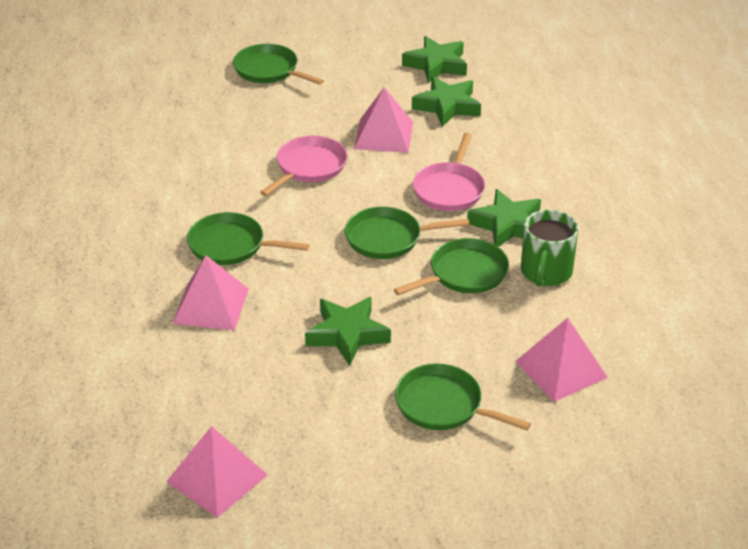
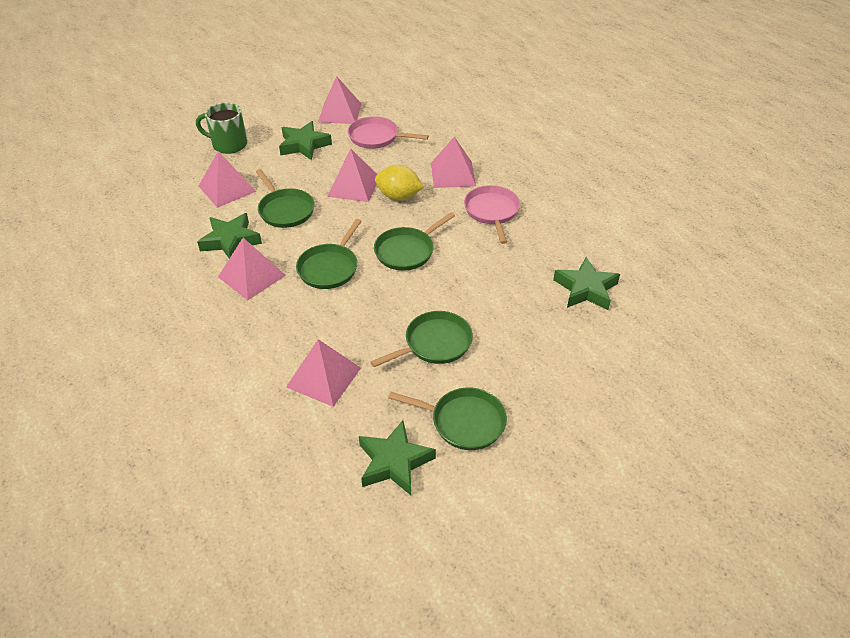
pink pyramid: 4 -> 6
yellow lemon: 0 -> 1

